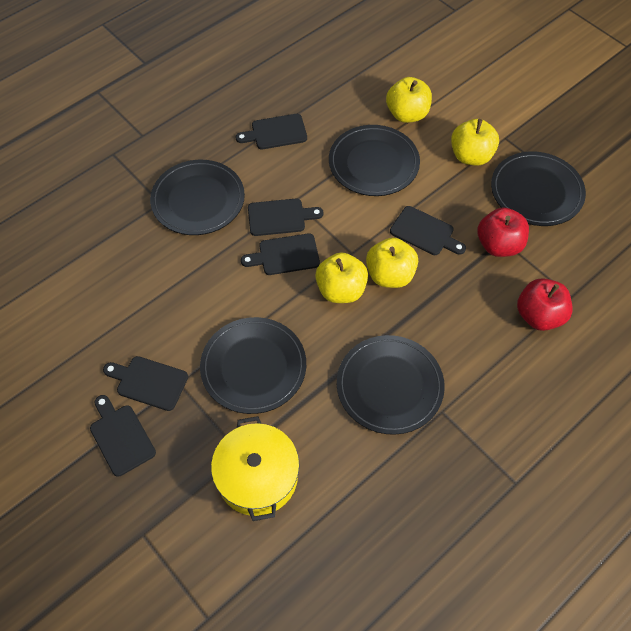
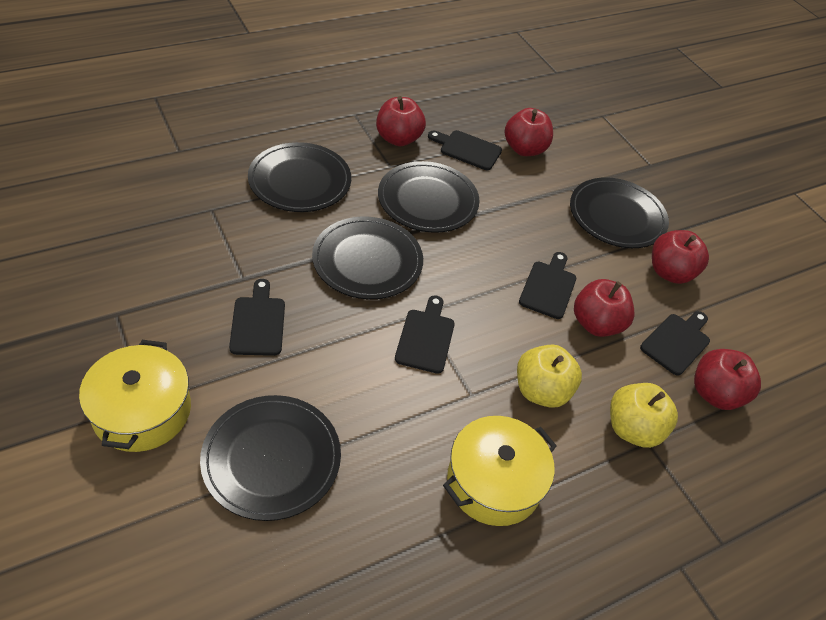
black cutting board: 6 -> 5
red apple: 2 -> 5
yellow apple: 4 -> 2
yellow pot: 1 -> 2

